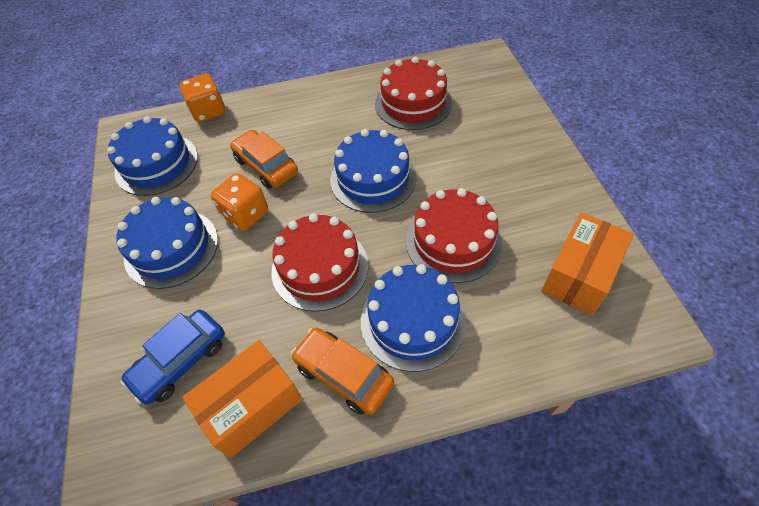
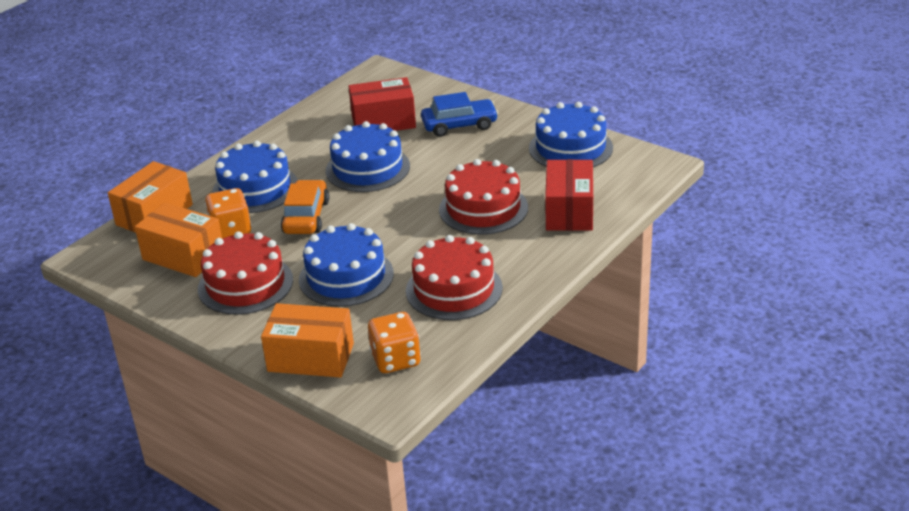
orange box: 2 -> 3
orange car: 2 -> 1
red box: 0 -> 2

